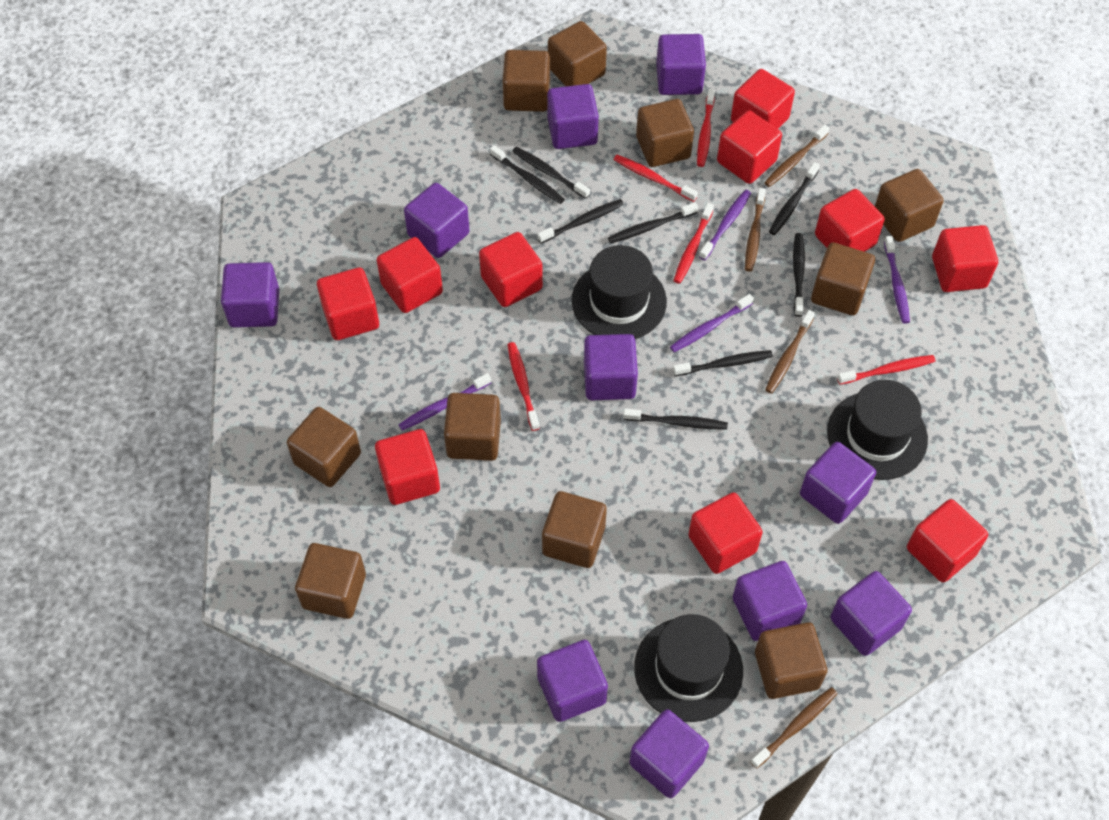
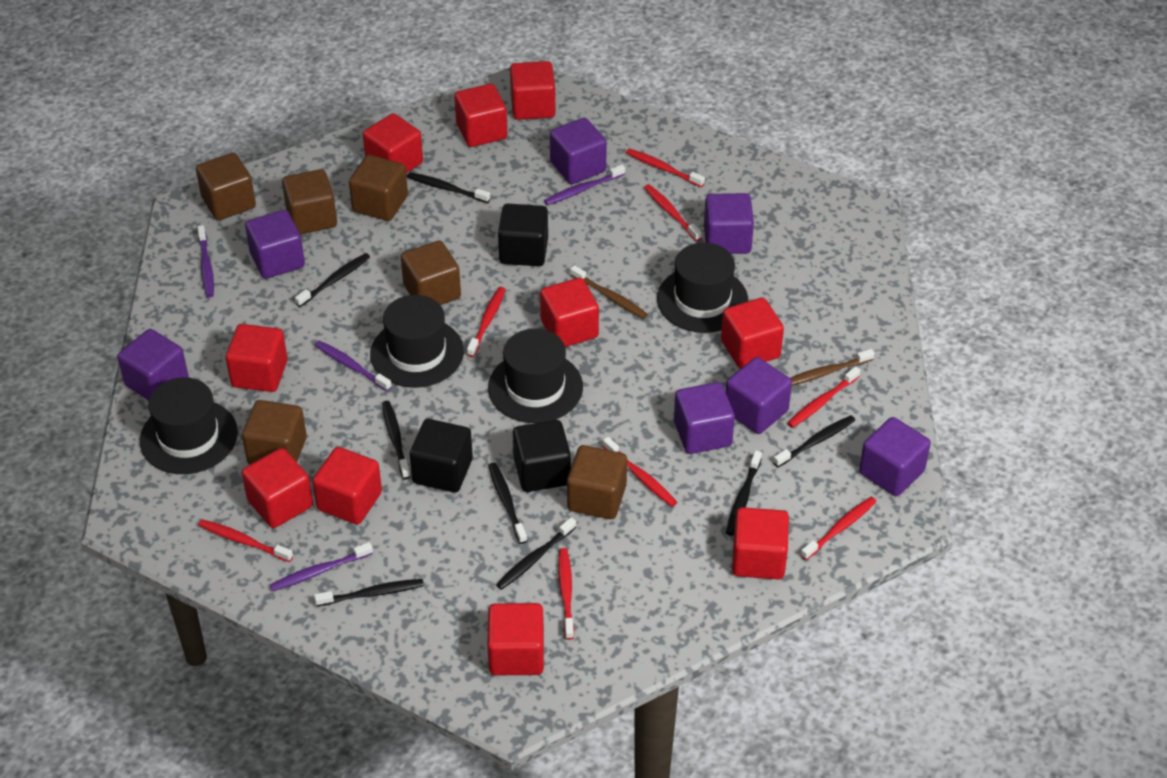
black cube: 0 -> 3
black hat: 3 -> 4
brown cube: 10 -> 6
brown toothbrush: 4 -> 2
purple cube: 10 -> 7
red toothbrush: 5 -> 8

